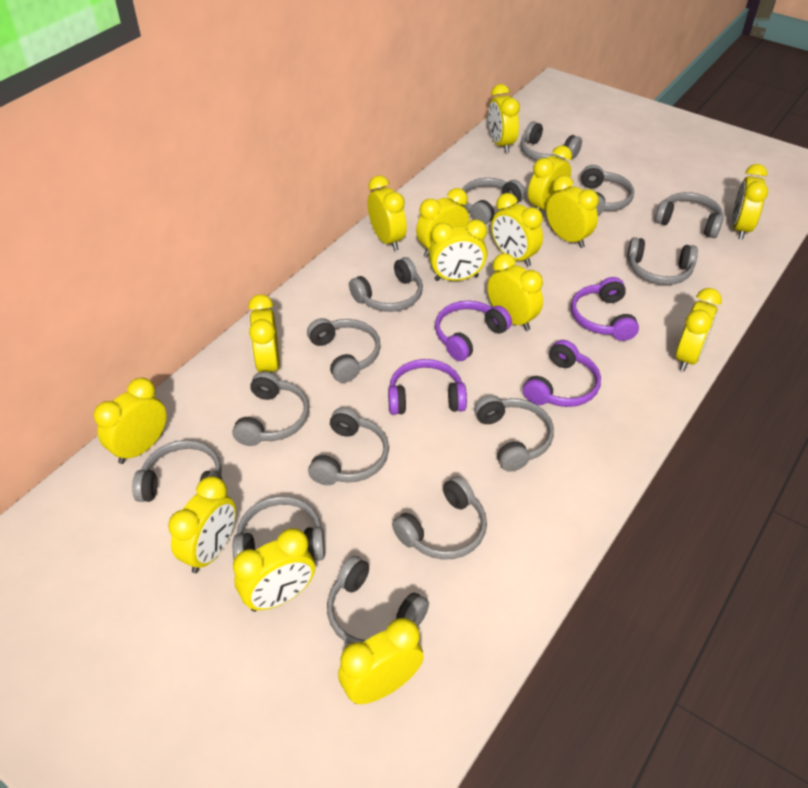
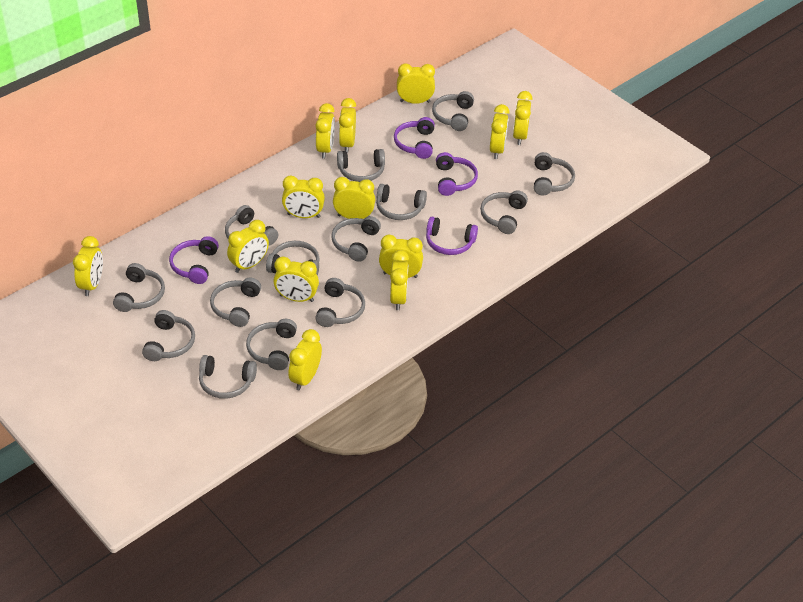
yellow clock: 15 -> 13

